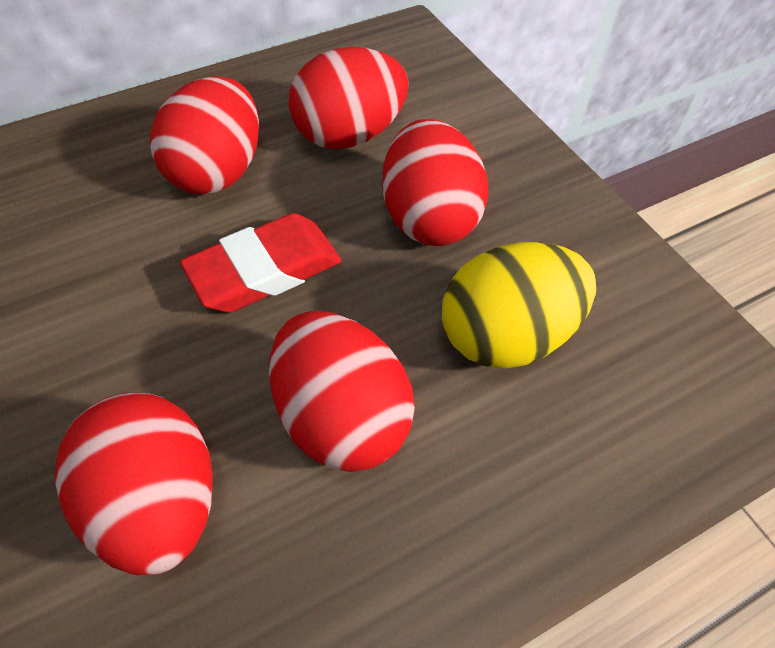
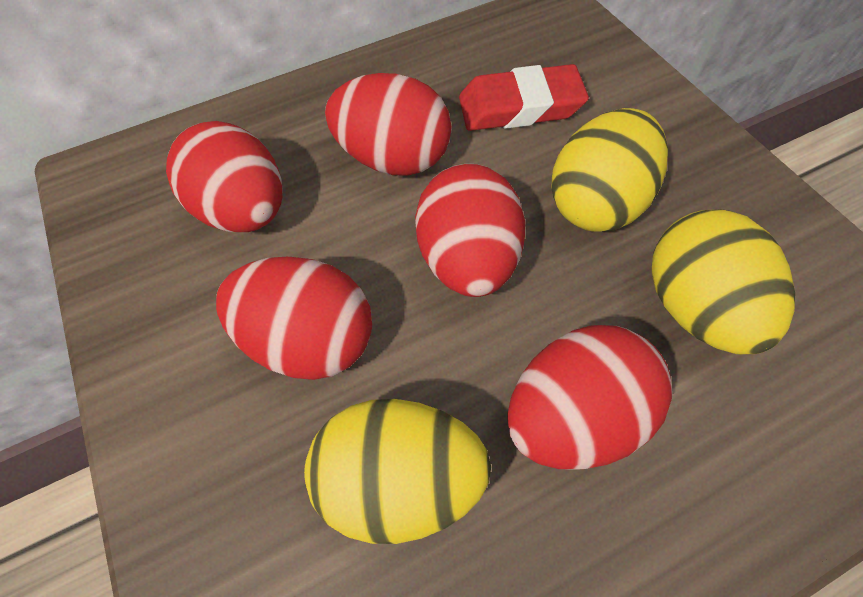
yellow egg: 1 -> 3

